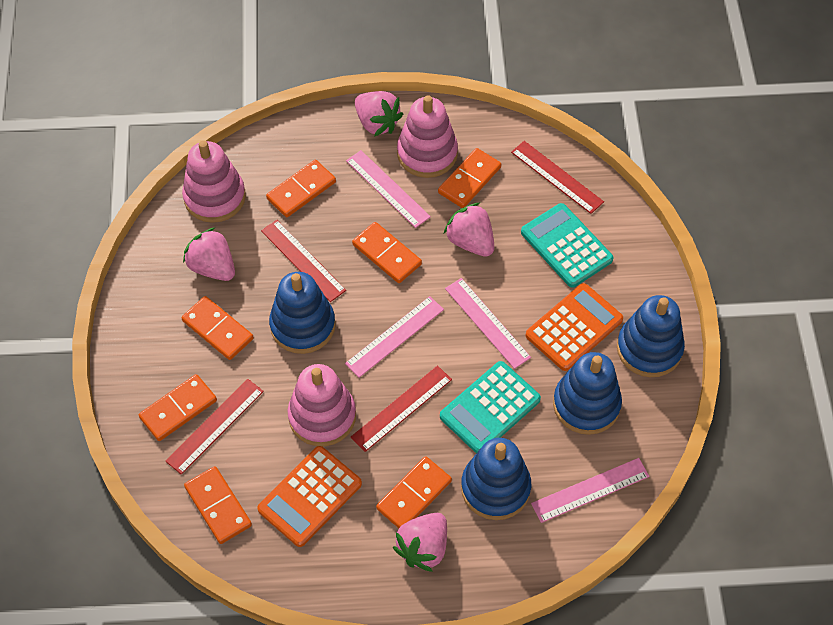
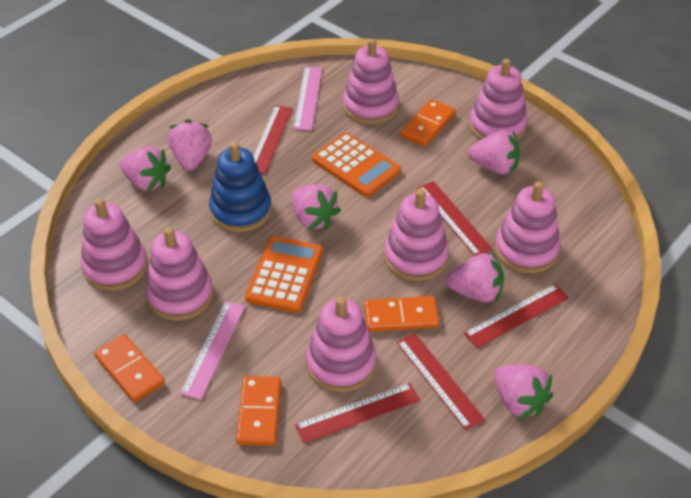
blue stacking toy: 4 -> 1
orange domino: 7 -> 4
pink ruler: 4 -> 2
pink stacking toy: 3 -> 7
pink strawberry: 4 -> 6
red ruler: 4 -> 5
turquoise calculator: 2 -> 0

